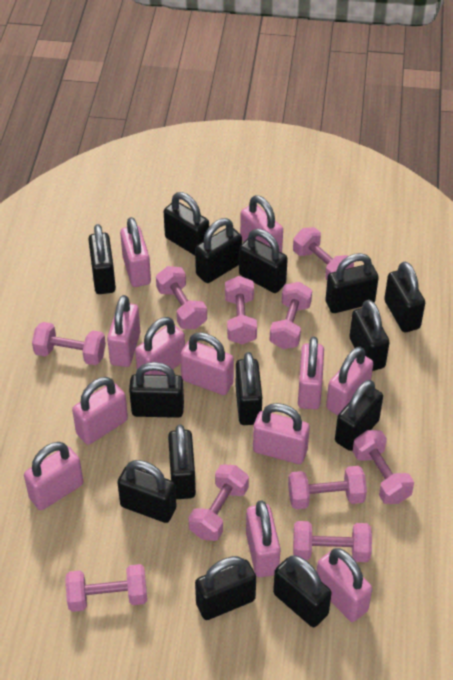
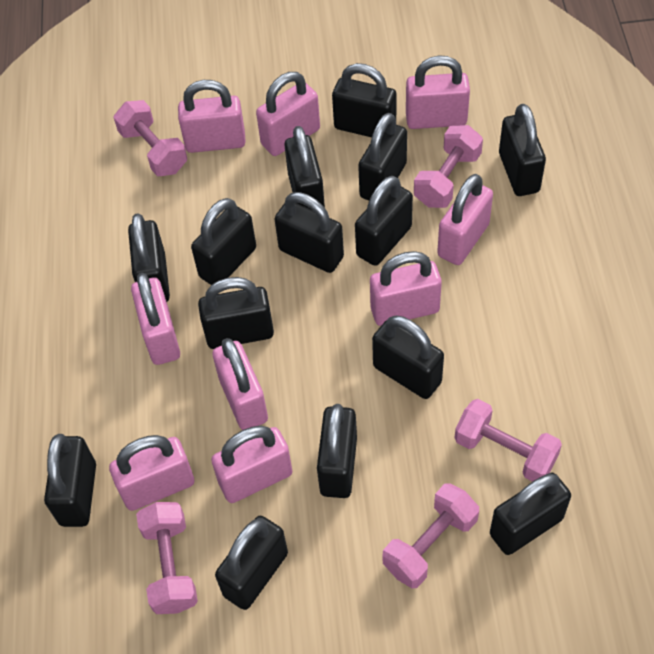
pink dumbbell: 10 -> 5
pink padlock: 12 -> 9

